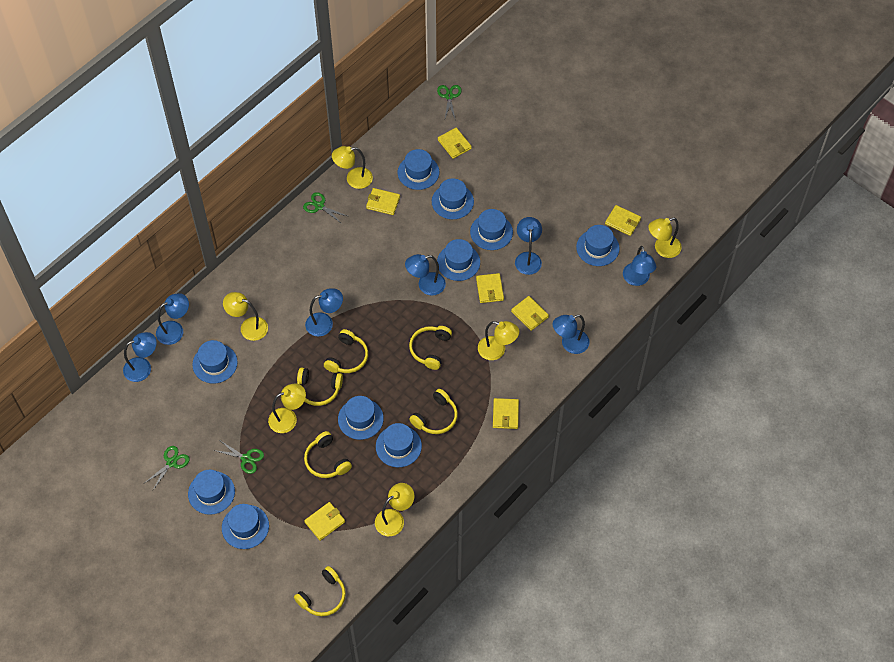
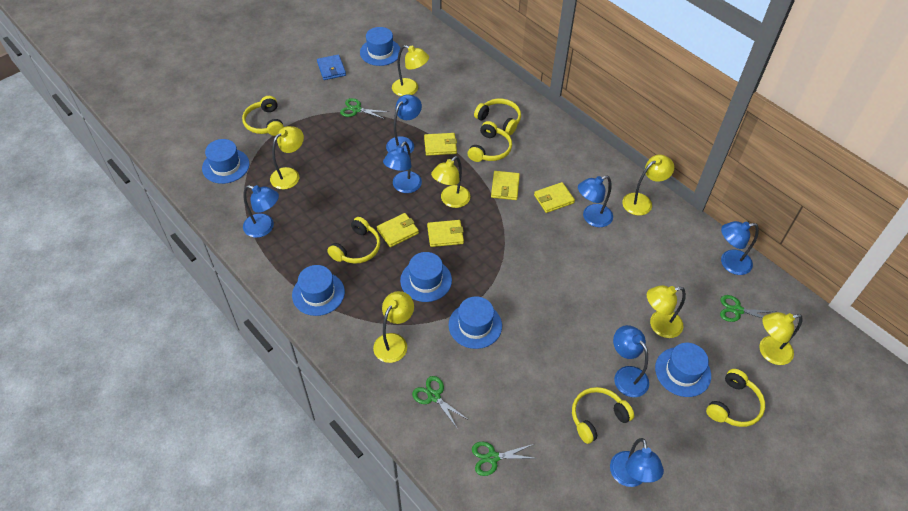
blue hat: 10 -> 6
blue wallet: 0 -> 1
yellow lamp: 6 -> 7
yellow wallet: 7 -> 5

